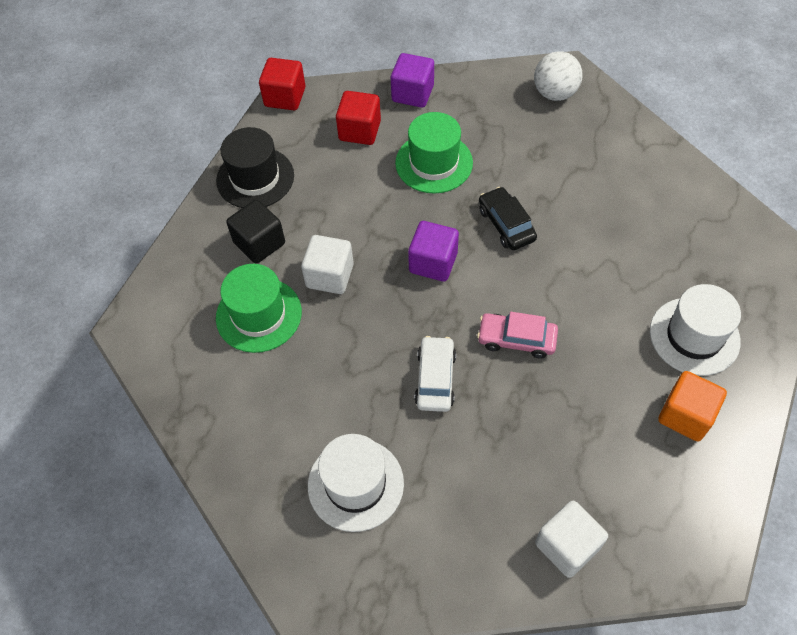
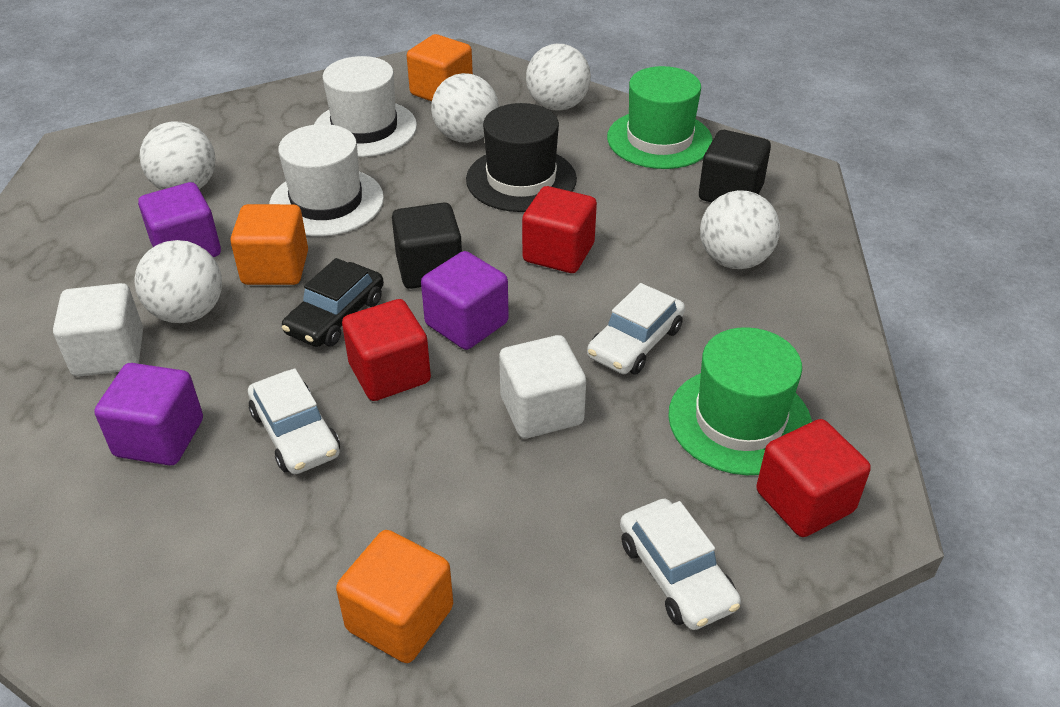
black cube: 1 -> 2
orange cube: 1 -> 3
pink car: 1 -> 0
purple cube: 2 -> 3
red cube: 2 -> 3
white ball: 1 -> 5
white car: 1 -> 3

